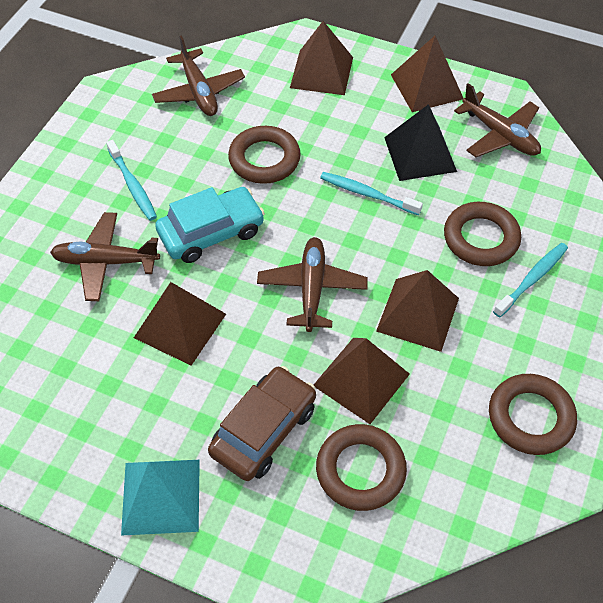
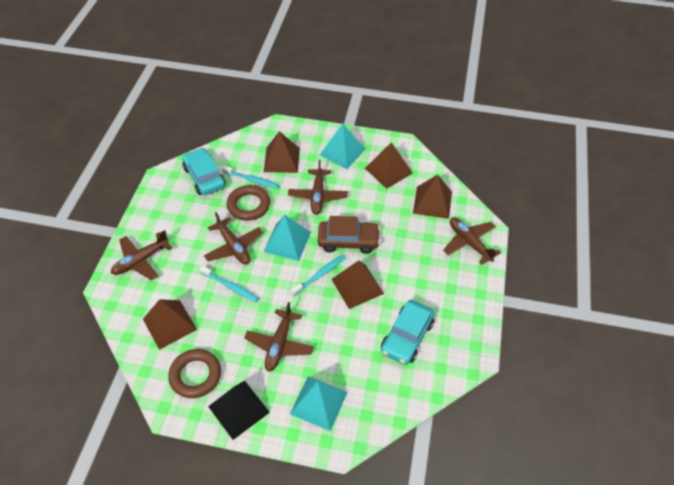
brown plane: 4 -> 5
brown ring: 4 -> 2
turquoise car: 1 -> 2
turquoise pyramid: 1 -> 3

